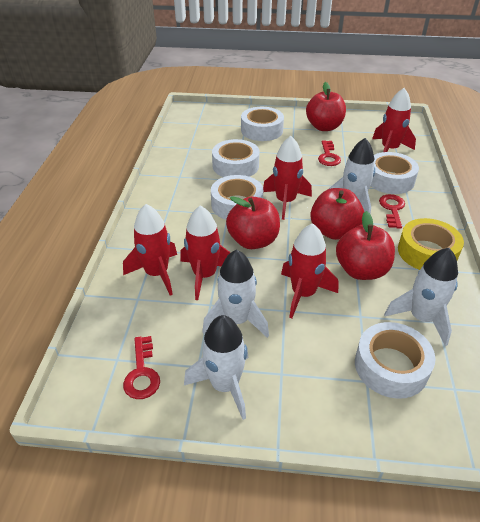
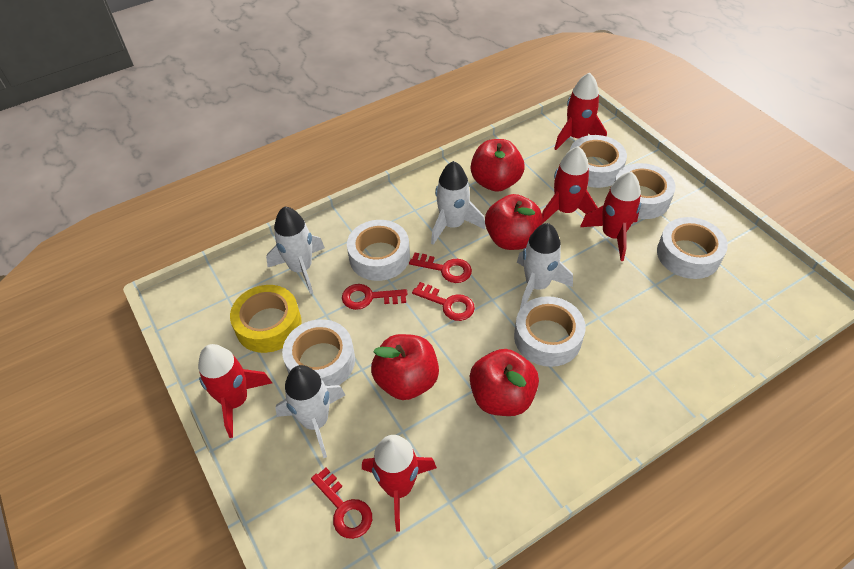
red key: 3 -> 4
white tape: 5 -> 6

